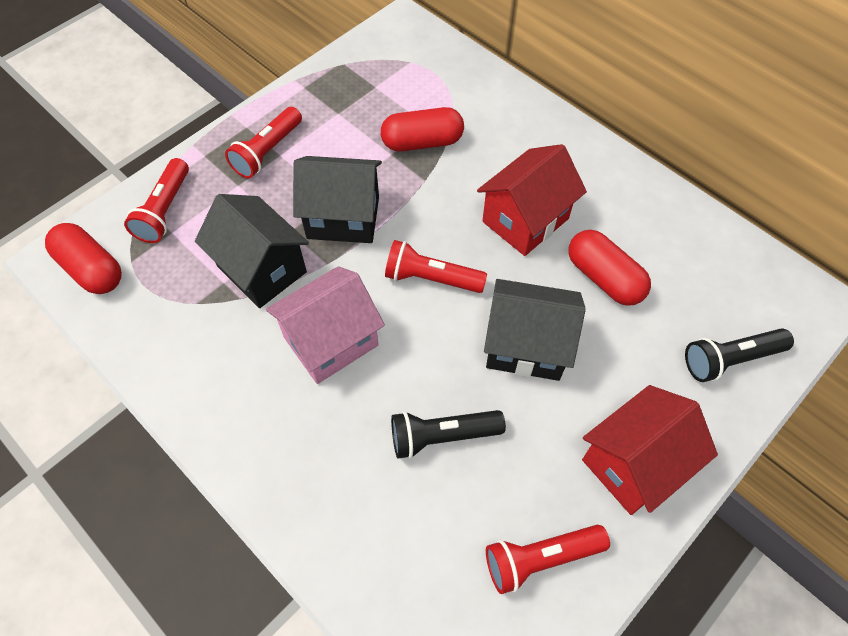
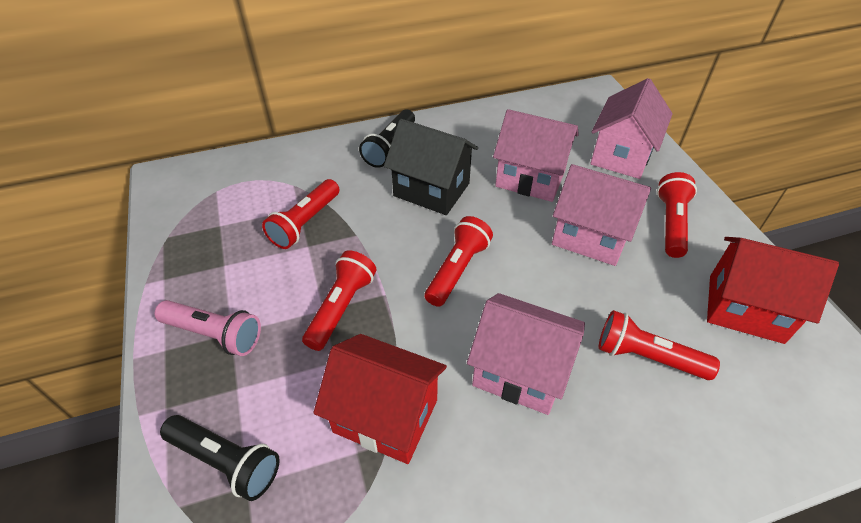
black house: 3 -> 1
pink flashlight: 0 -> 1
pink house: 1 -> 4
red capsule: 3 -> 0
red flashlight: 4 -> 5

